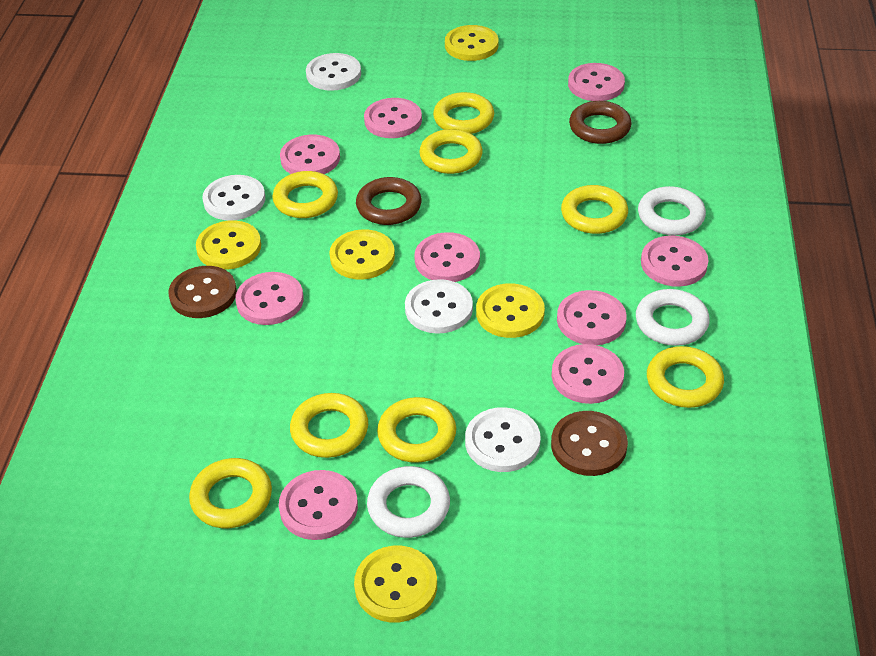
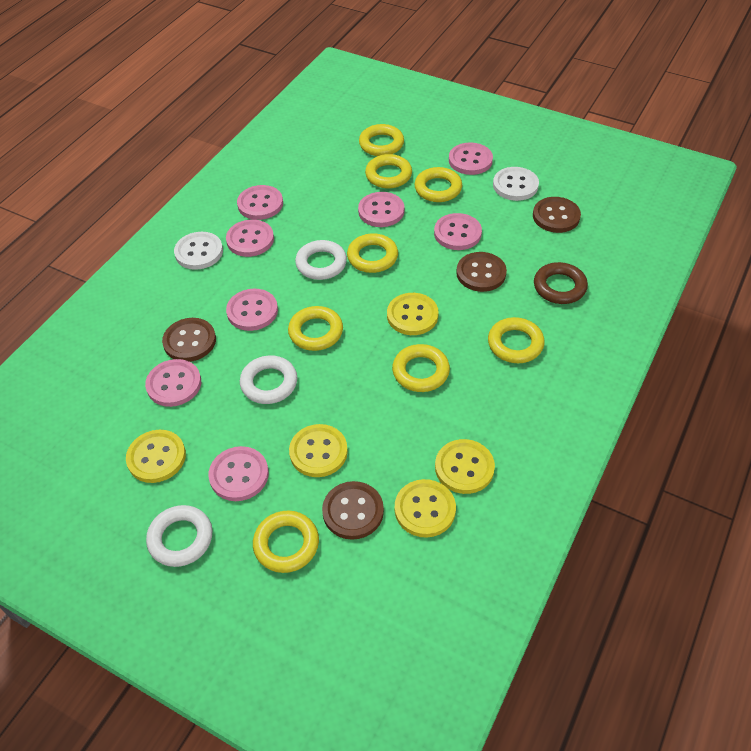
brown button: 2 -> 4
brown ring: 2 -> 1
pink button: 9 -> 8
white button: 4 -> 2

